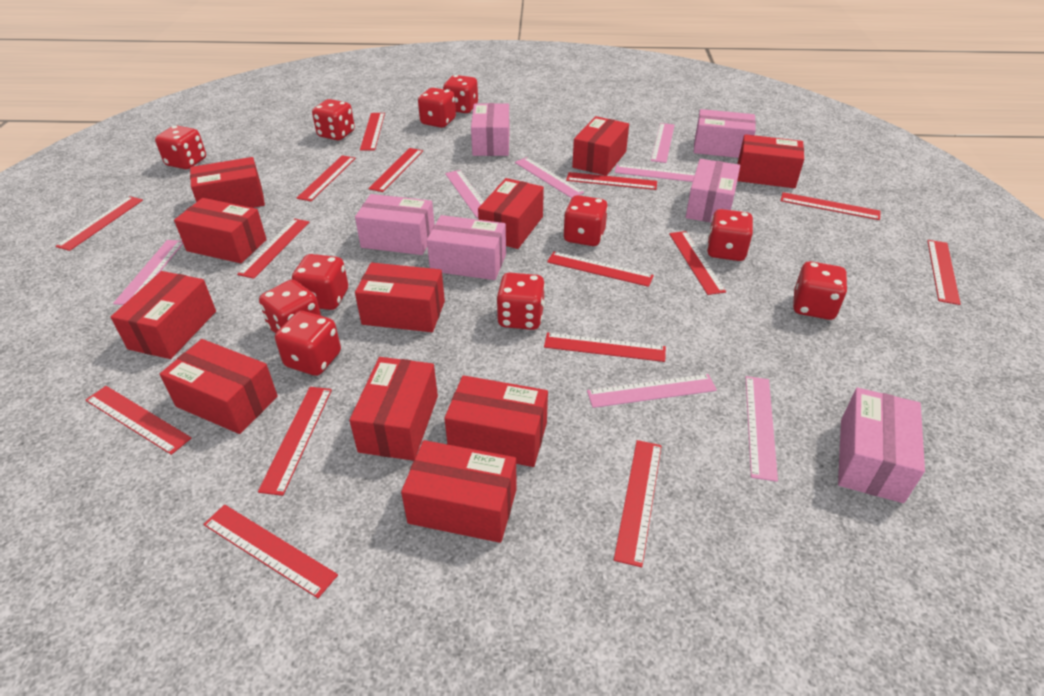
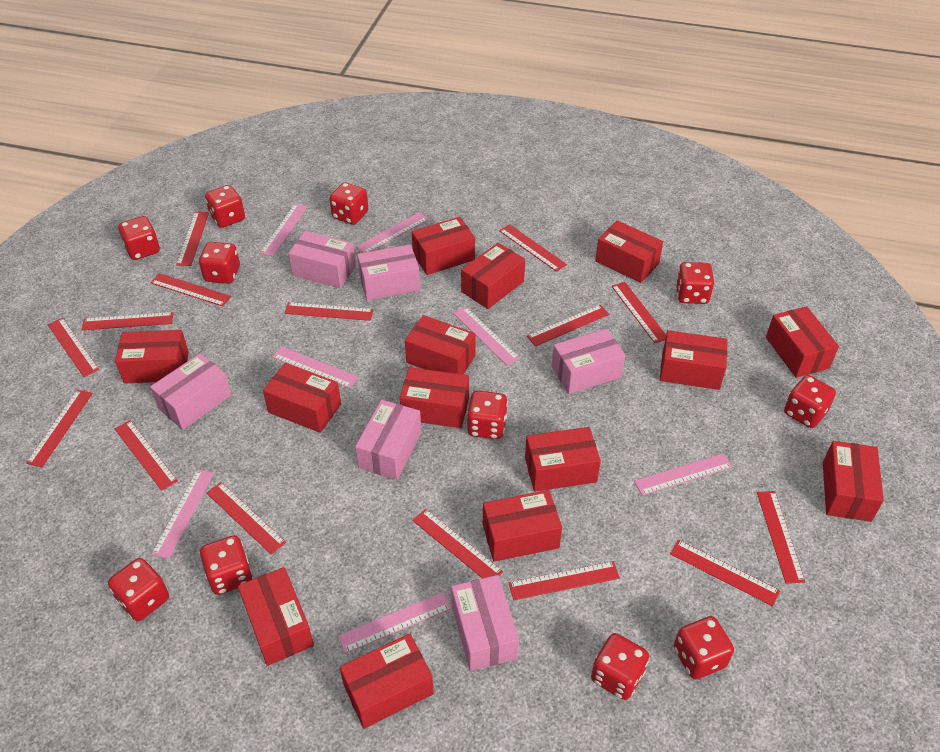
red box: 11 -> 14

